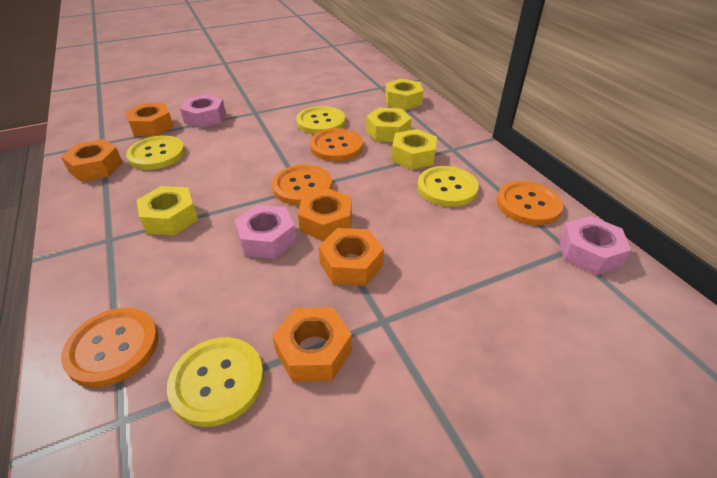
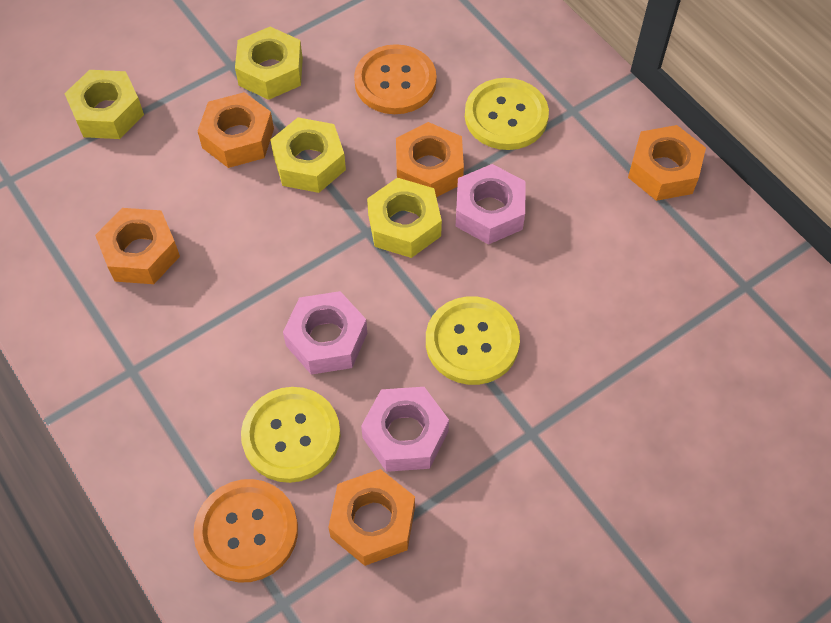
orange button: 4 -> 2
yellow button: 4 -> 3

